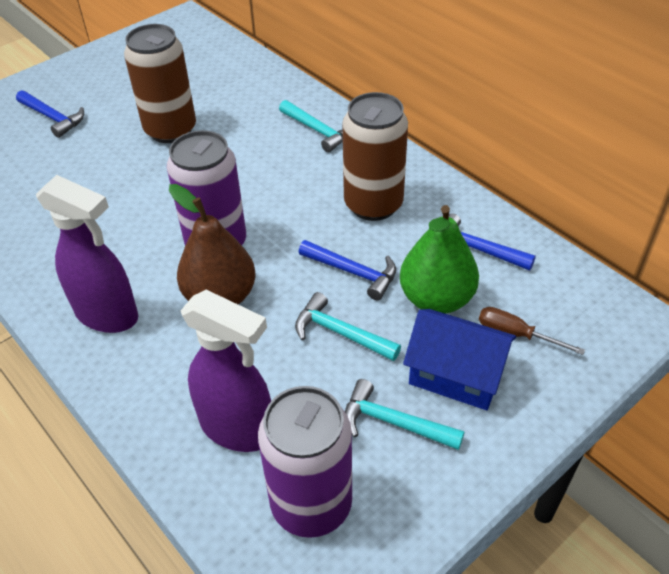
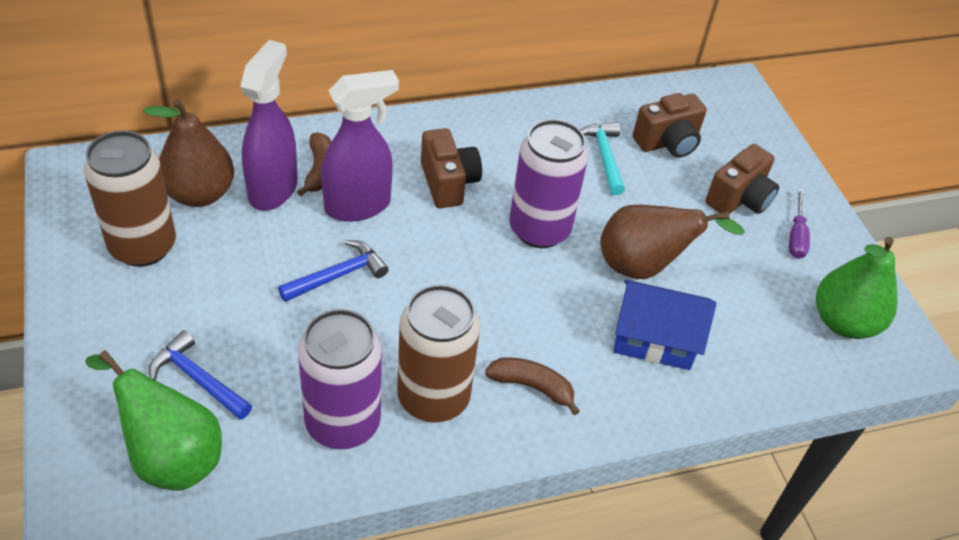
blue hammer: 3 -> 2
brown banana: 0 -> 2
brown camera: 0 -> 3
brown pear: 1 -> 2
brown screwdriver: 1 -> 0
green pear: 1 -> 2
purple screwdriver: 0 -> 1
turquoise hammer: 3 -> 1

